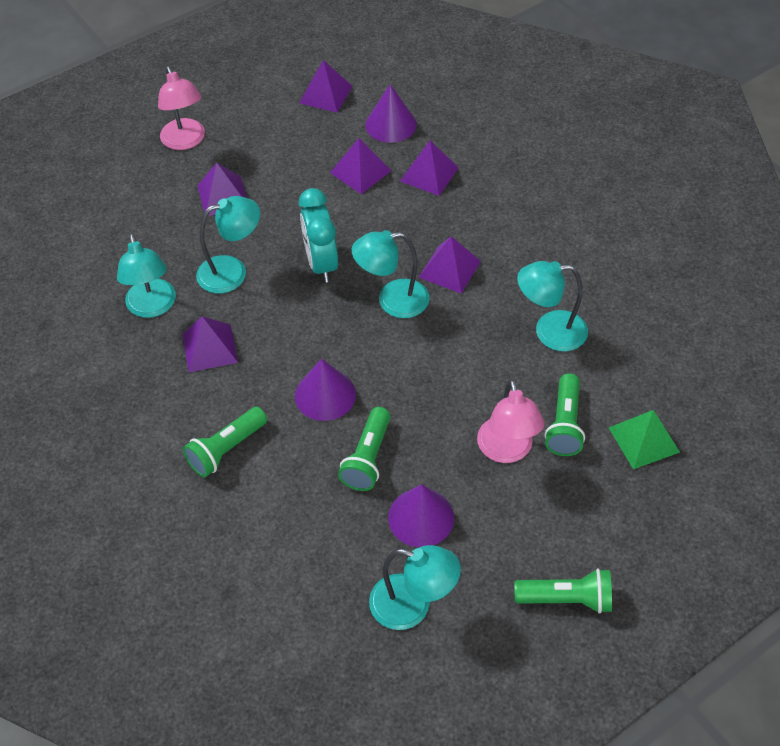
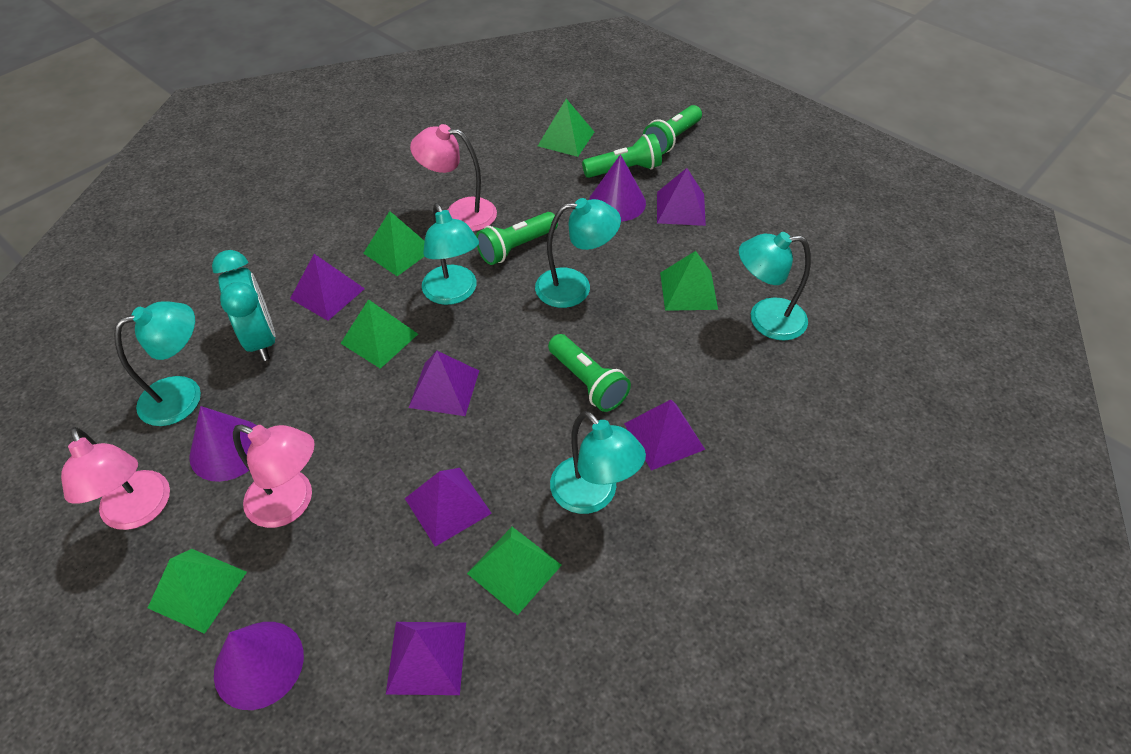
green pyramid: 1 -> 6
pink lamp: 2 -> 3

